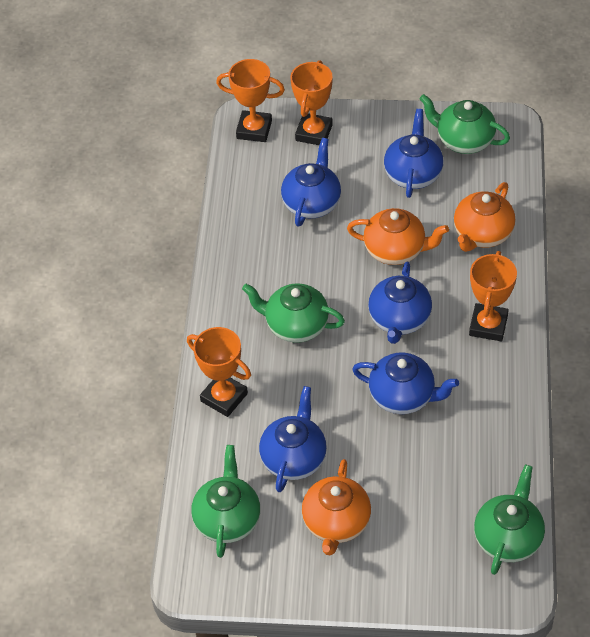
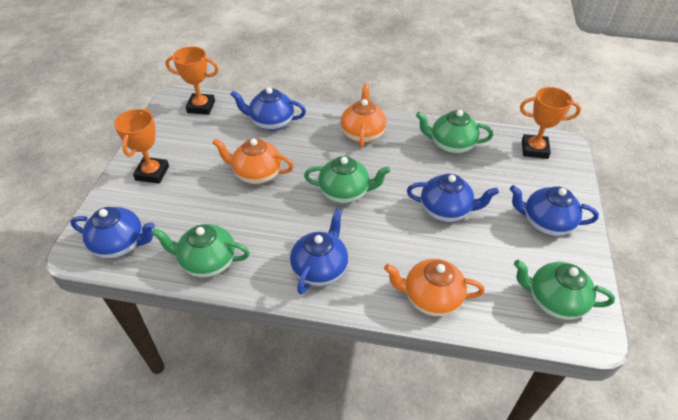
orange trophy: 4 -> 3

